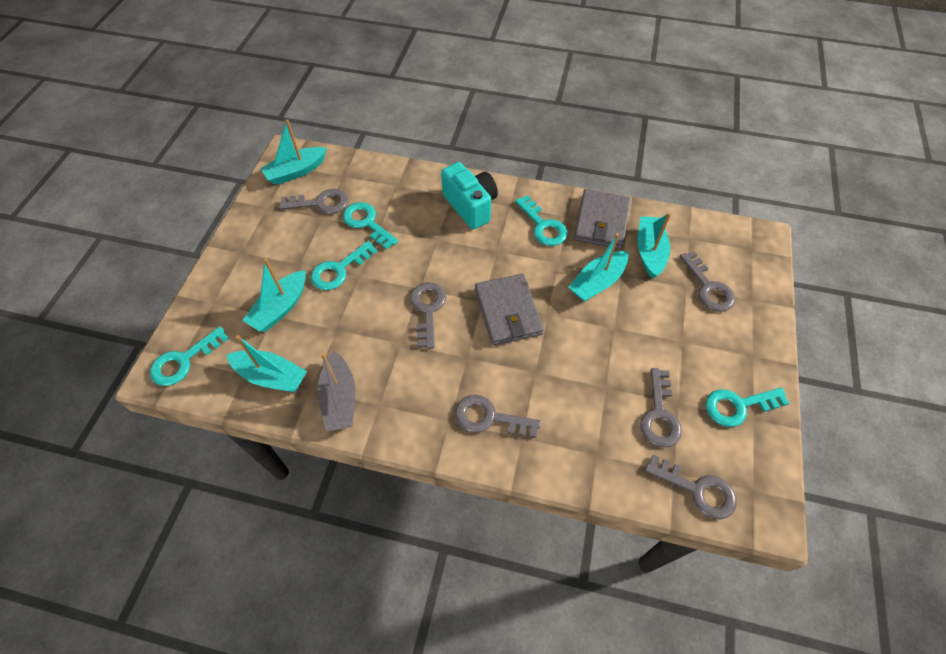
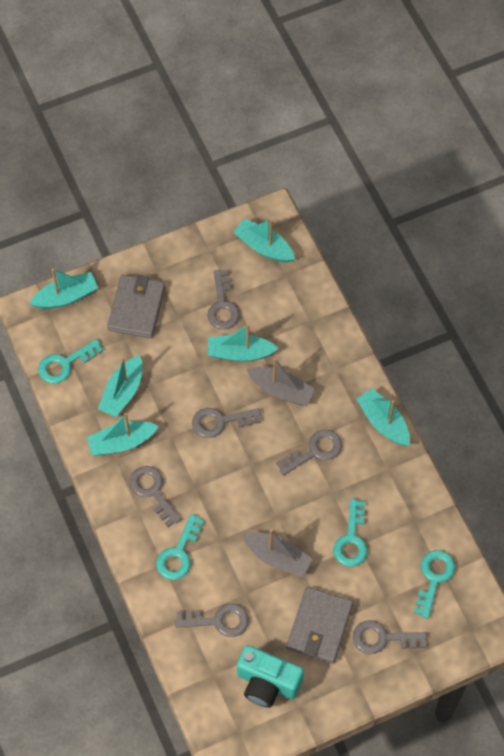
grey boat: 1 -> 2
turquoise boat: 5 -> 6
turquoise key: 5 -> 4

